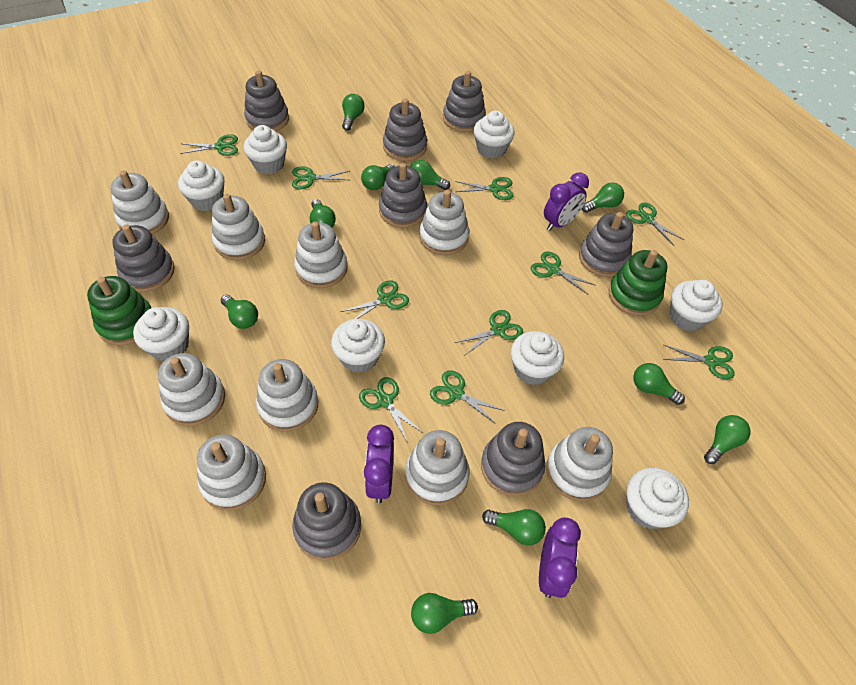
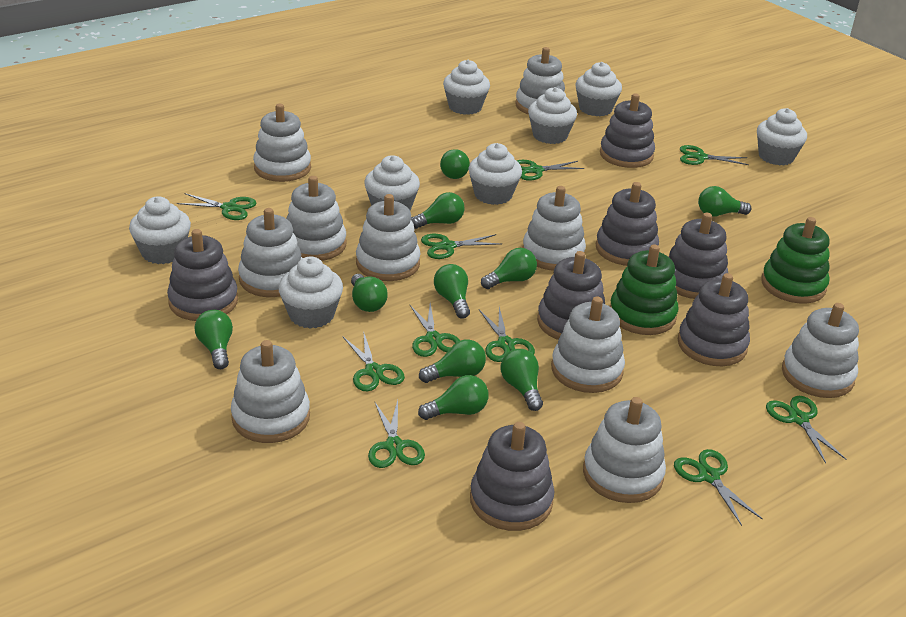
grey stacking toy: 8 -> 7
purple clock: 3 -> 0
white stacking toy: 9 -> 10

